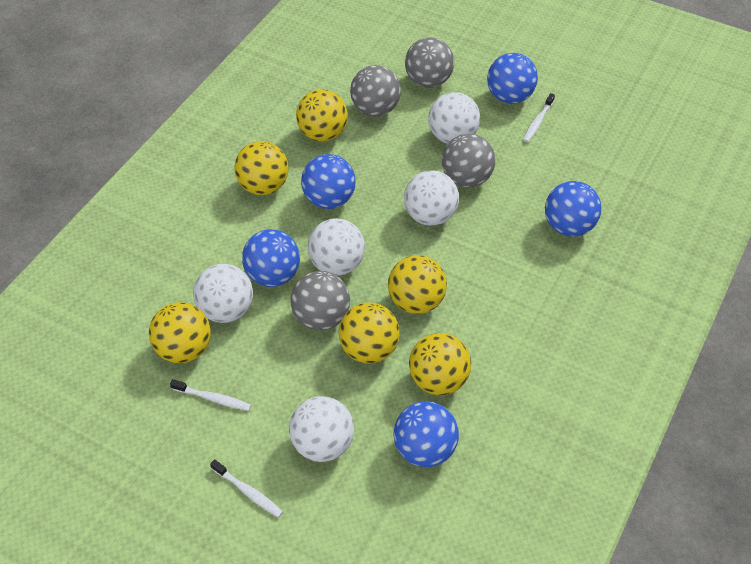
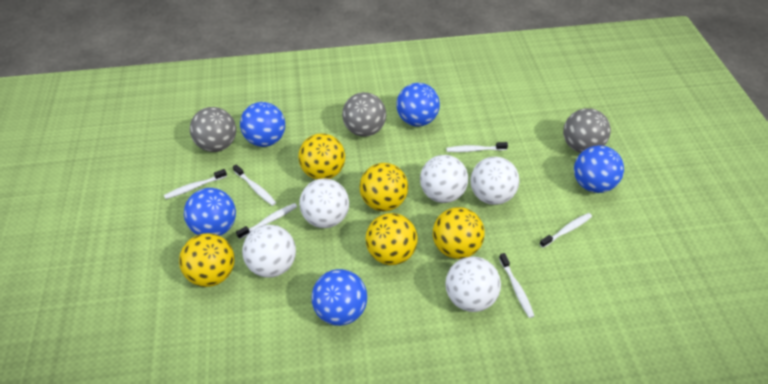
grey ball: 4 -> 3
white toothbrush: 3 -> 6
yellow ball: 6 -> 5

